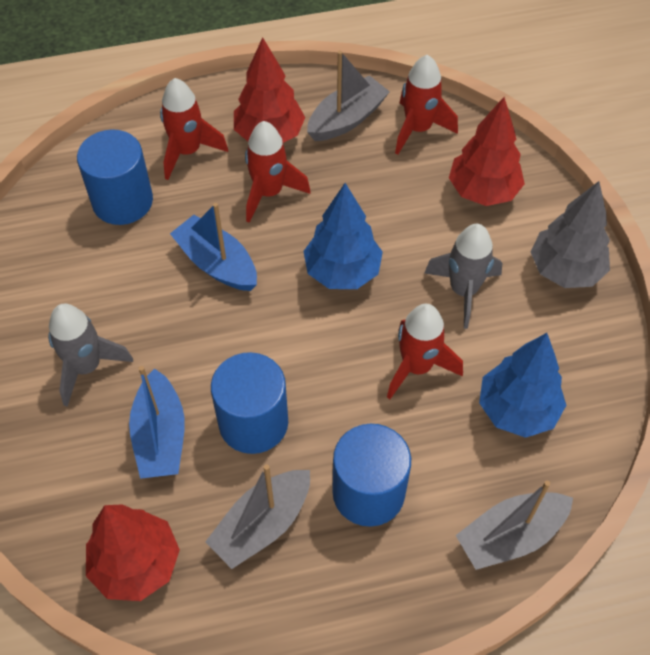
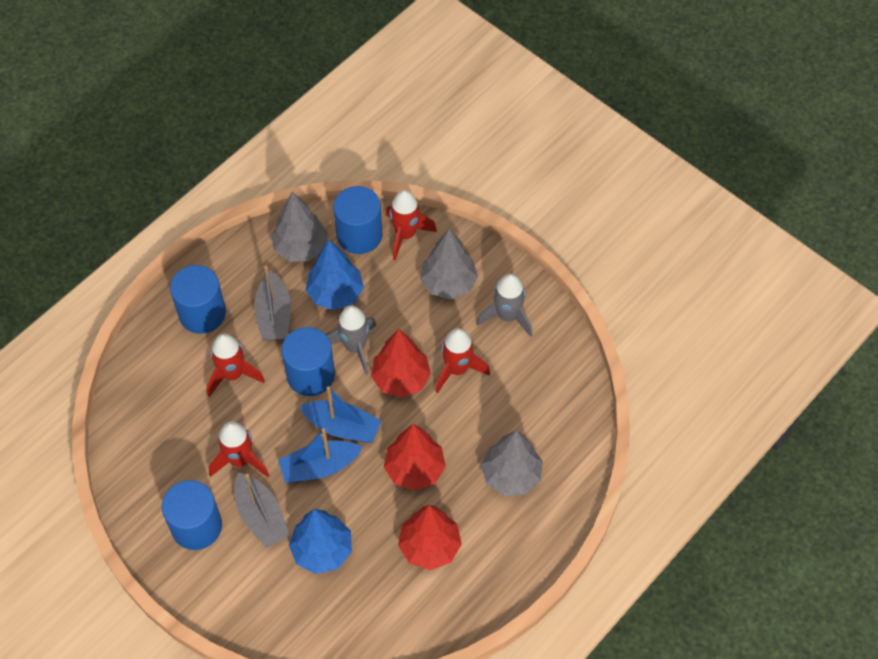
blue cylinder: 3 -> 4
grey boat: 3 -> 2
grey tree: 1 -> 3

